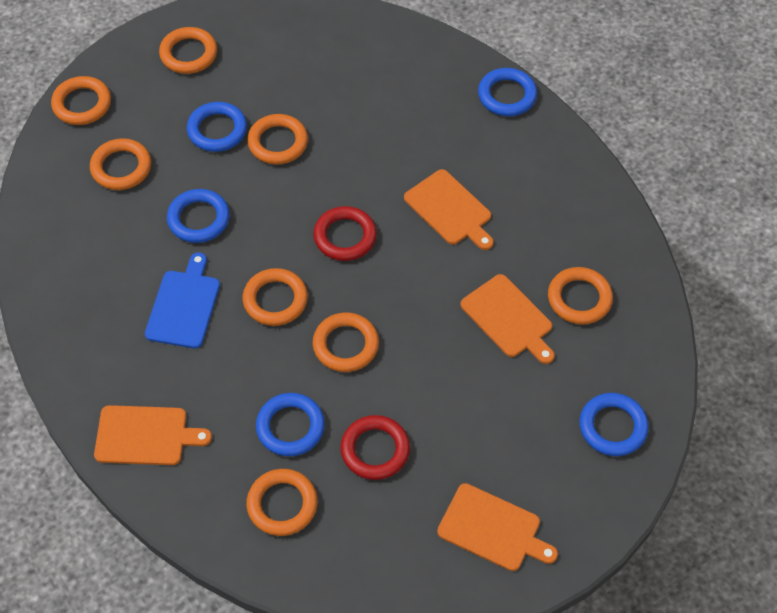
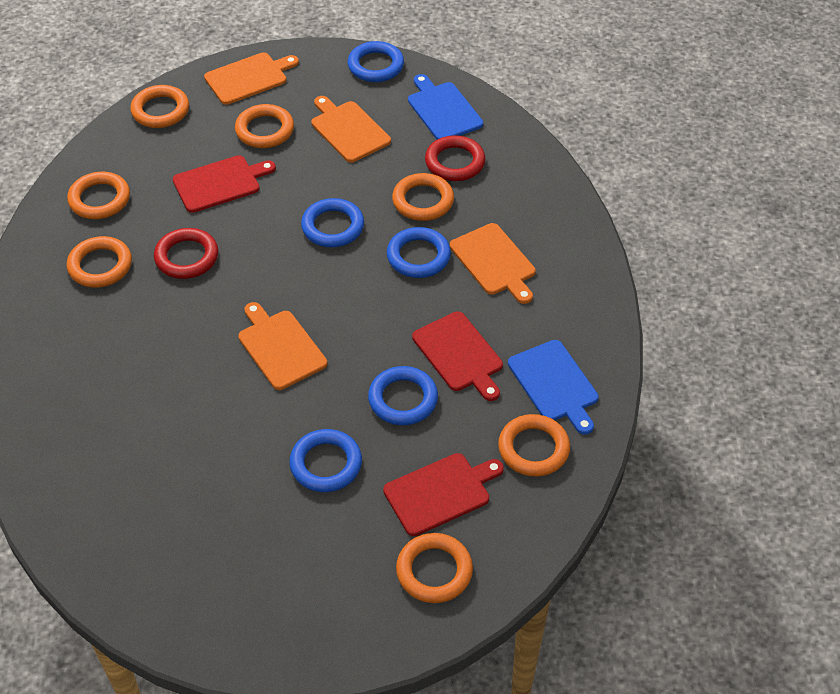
blue cutting board: 1 -> 2
orange ring: 8 -> 7
red cutting board: 0 -> 3

